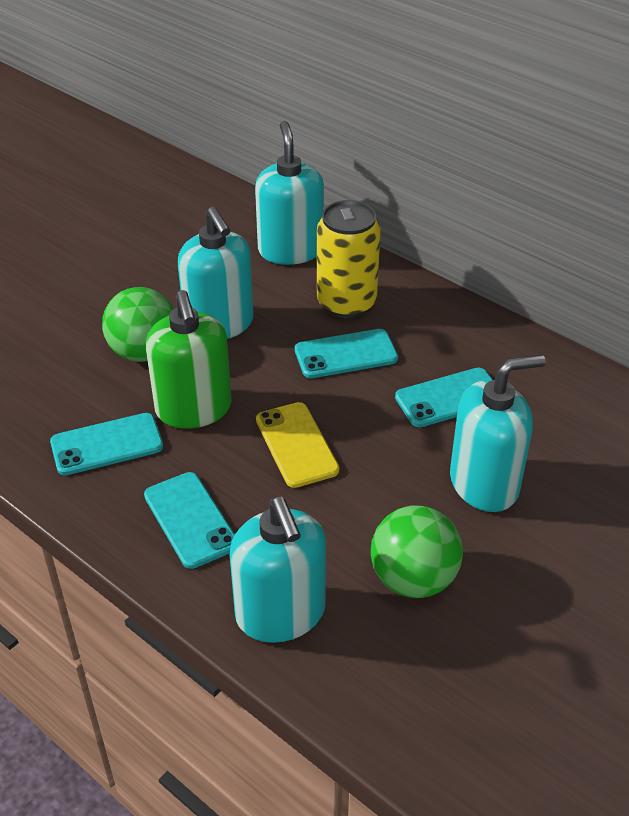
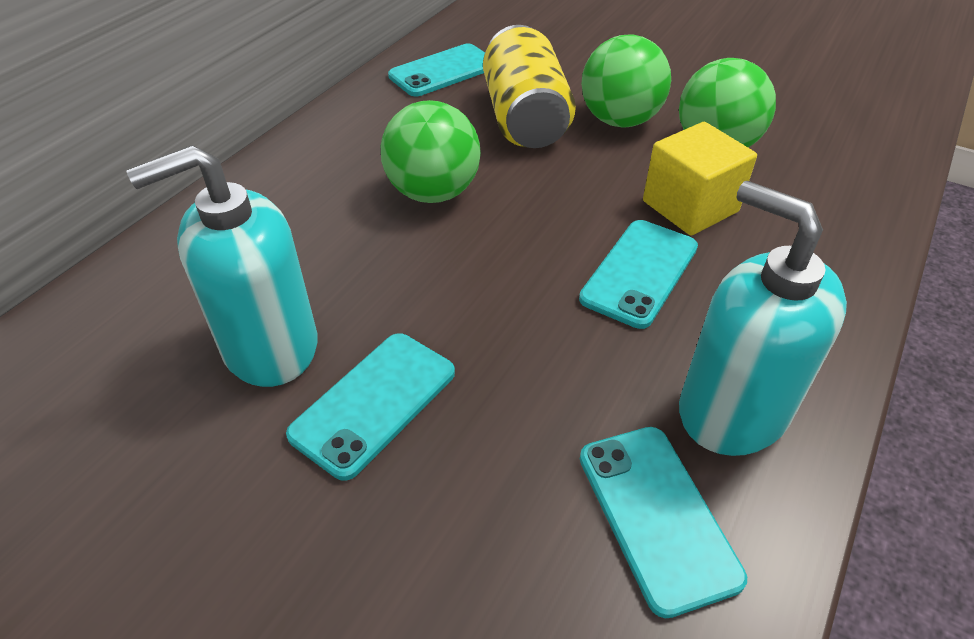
green ball: 2 -> 3
green soap dispenser: 1 -> 0
turquoise soap dispenser: 4 -> 2
yellow cube: 0 -> 1
yellow phone: 1 -> 0

